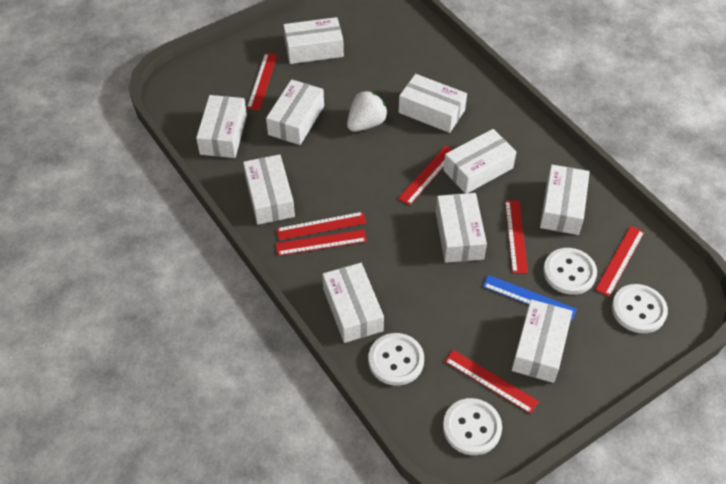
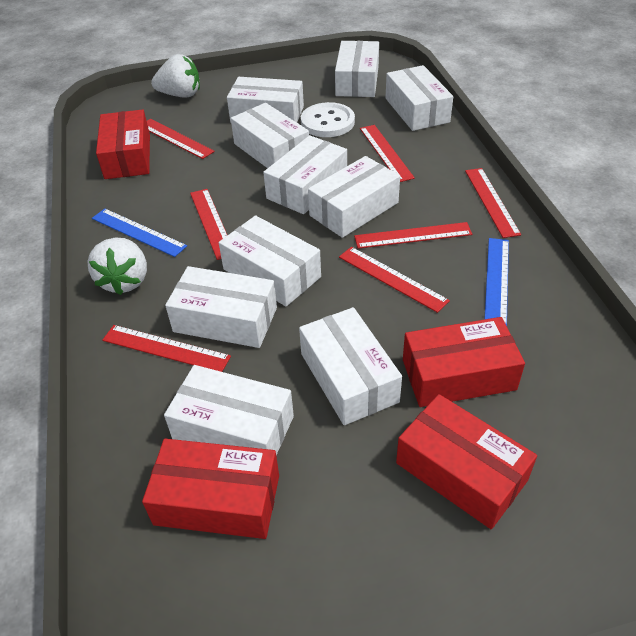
blue ruler: 1 -> 2
red box: 0 -> 4
white button: 4 -> 1
white strawberry: 1 -> 2

